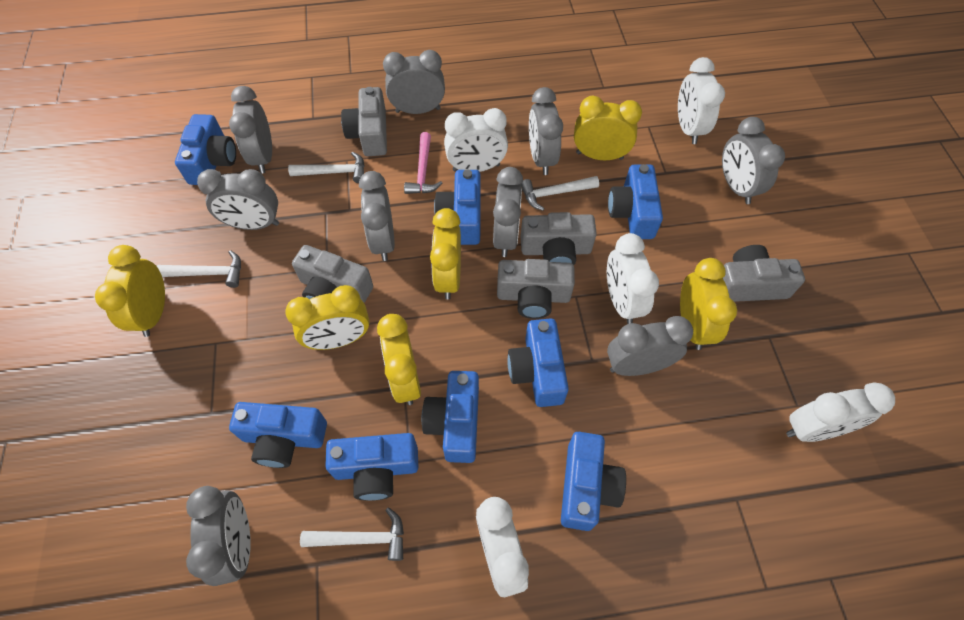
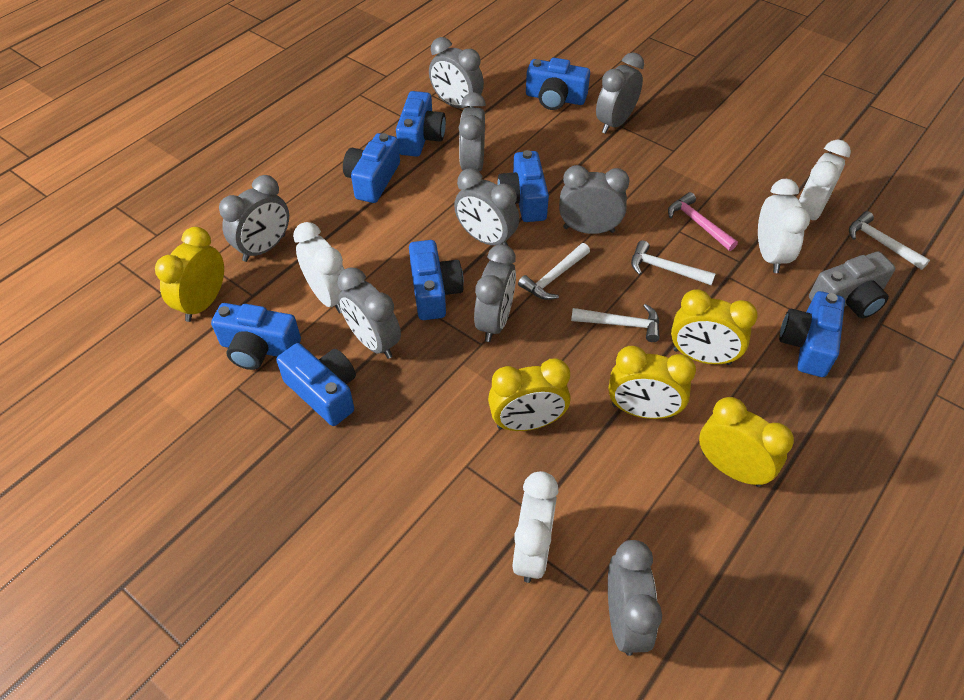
grey camera: 5 -> 1
white clock: 5 -> 4
yellow clock: 6 -> 5

